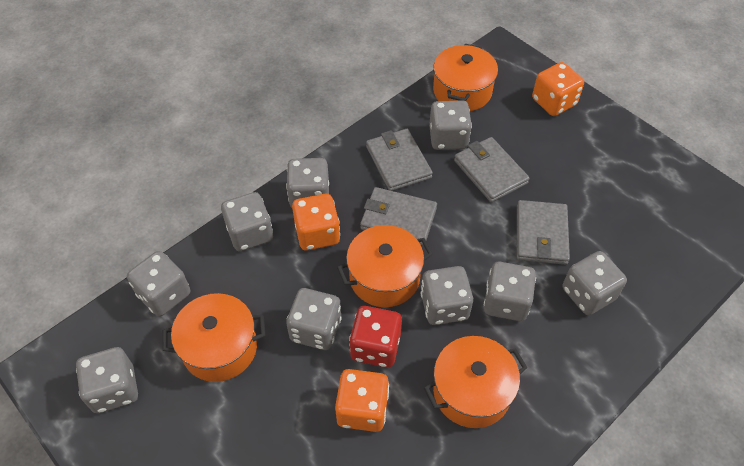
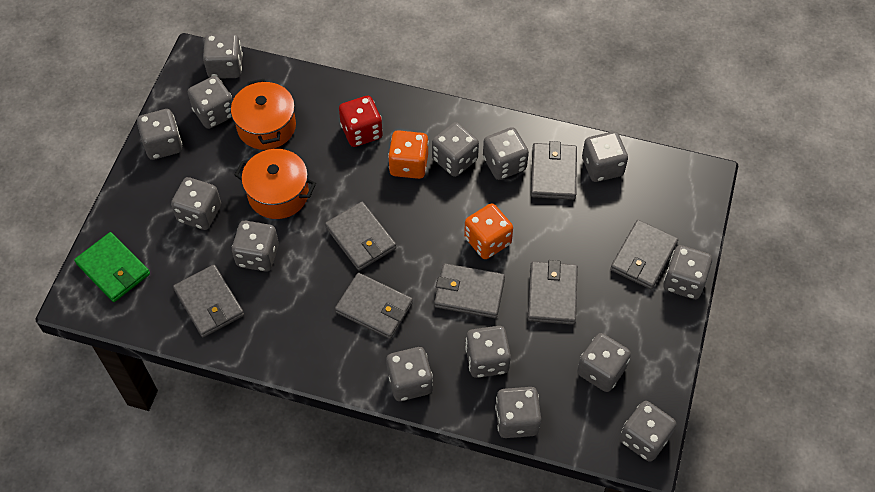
green wallet: 0 -> 1
grey dice: 9 -> 14
grey wallet: 4 -> 7
orange dice: 3 -> 2
orange pot: 4 -> 2

